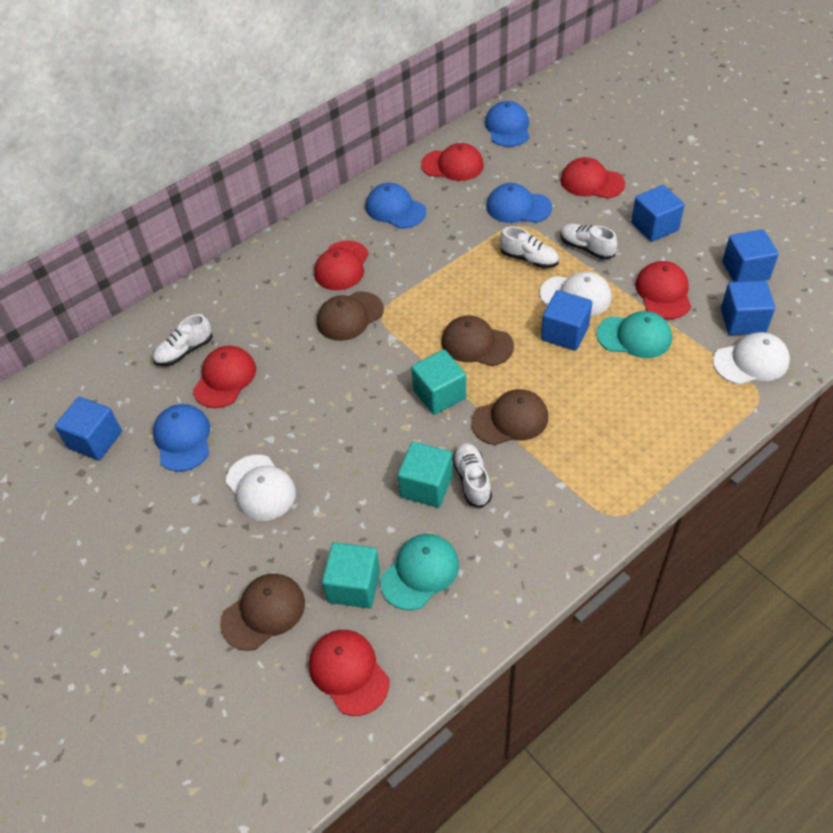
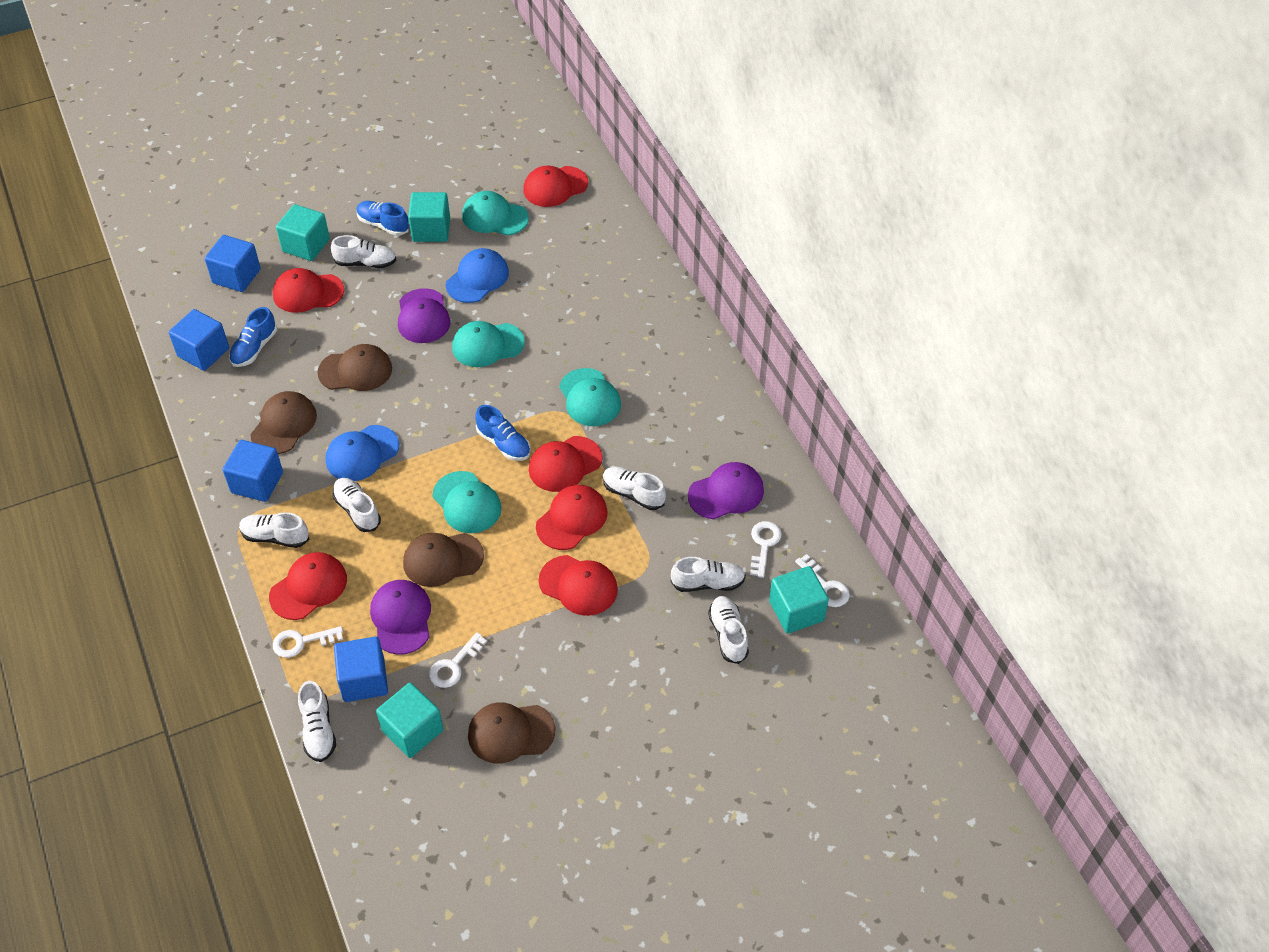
blue cap: 4 -> 2
blue cube: 5 -> 4
blue shoe: 0 -> 3
purple cap: 0 -> 3
turquoise cap: 2 -> 4
turquoise cube: 3 -> 4
white cap: 3 -> 0
white key: 0 -> 4
white shoe: 4 -> 7

